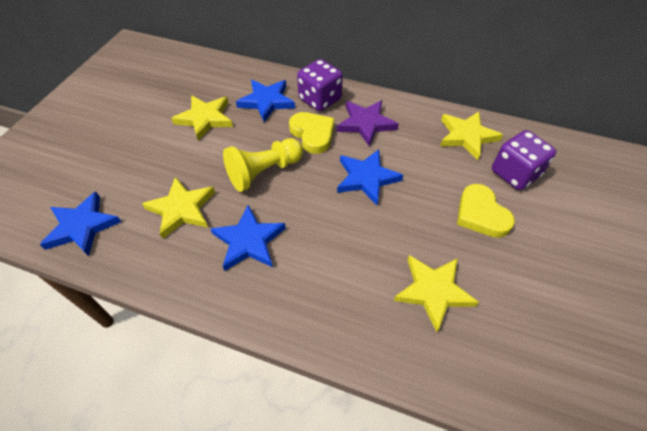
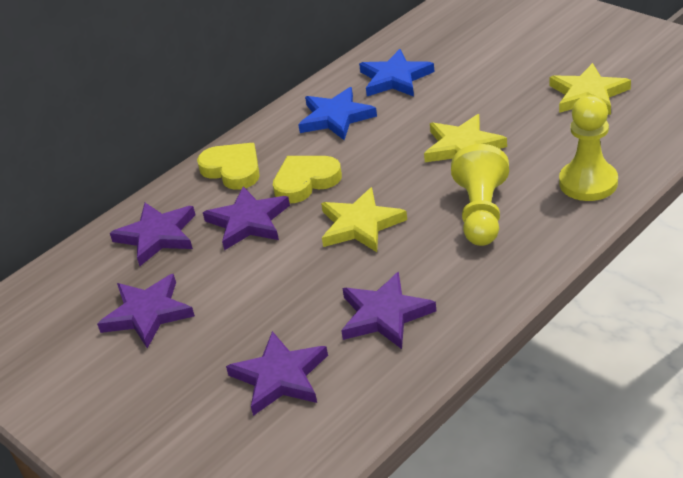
blue star: 4 -> 2
purple dice: 2 -> 0
purple star: 1 -> 5
yellow pawn: 1 -> 2
yellow star: 4 -> 3

